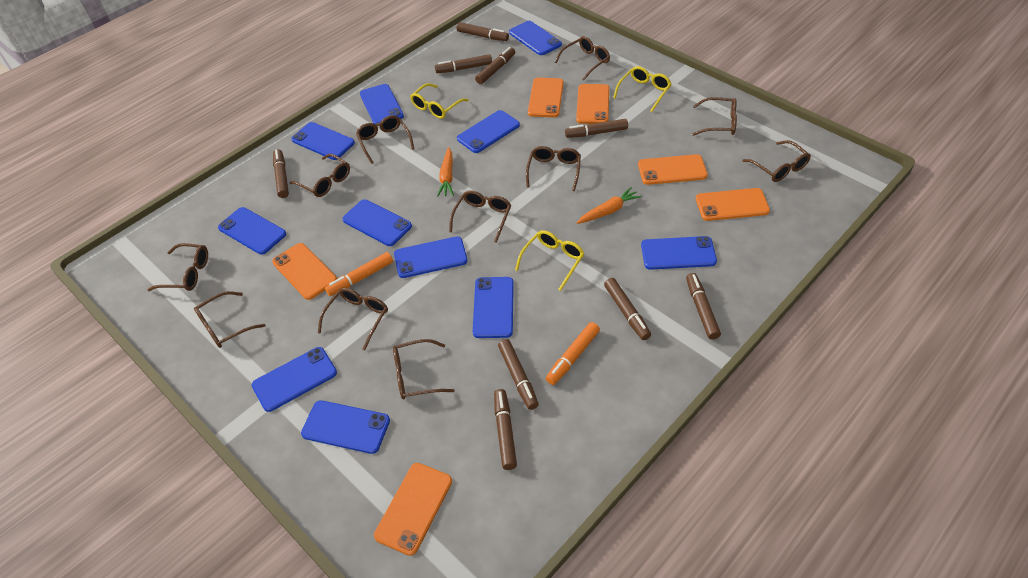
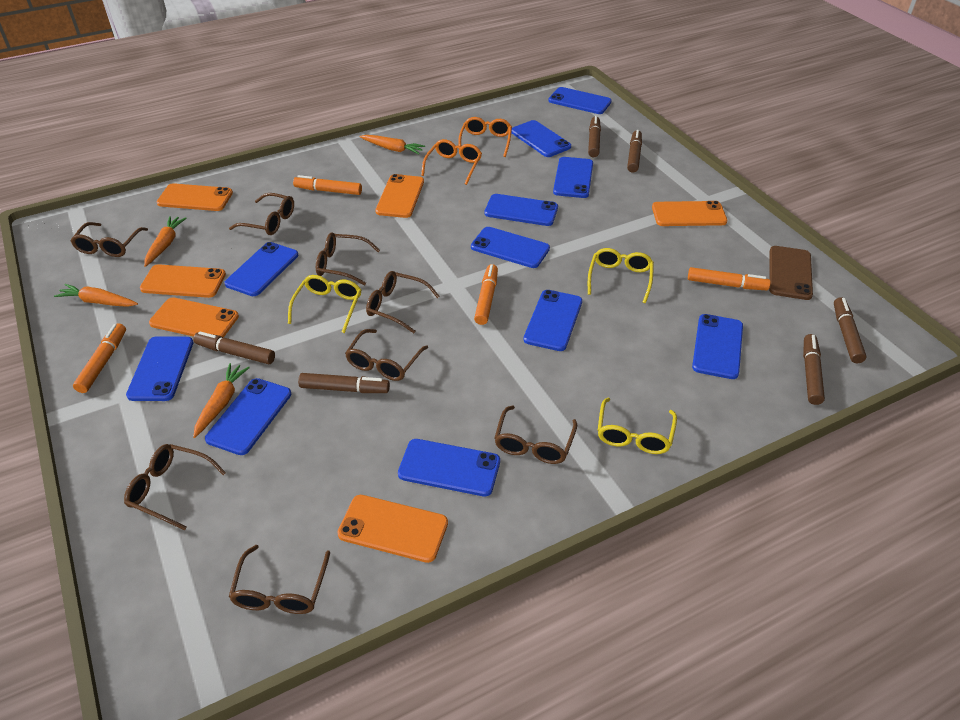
brown glasses: 11 -> 8
brown marker: 9 -> 6
brown phone: 0 -> 1
orange carrot: 2 -> 4
orange glasses: 0 -> 2
orange marker: 2 -> 4

